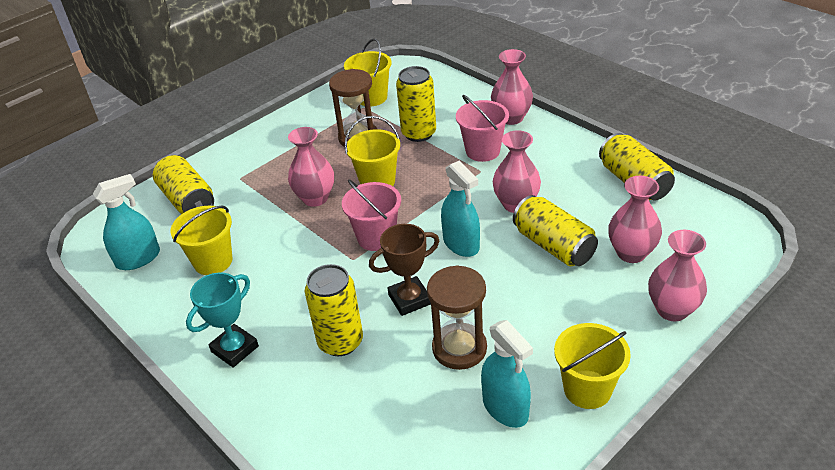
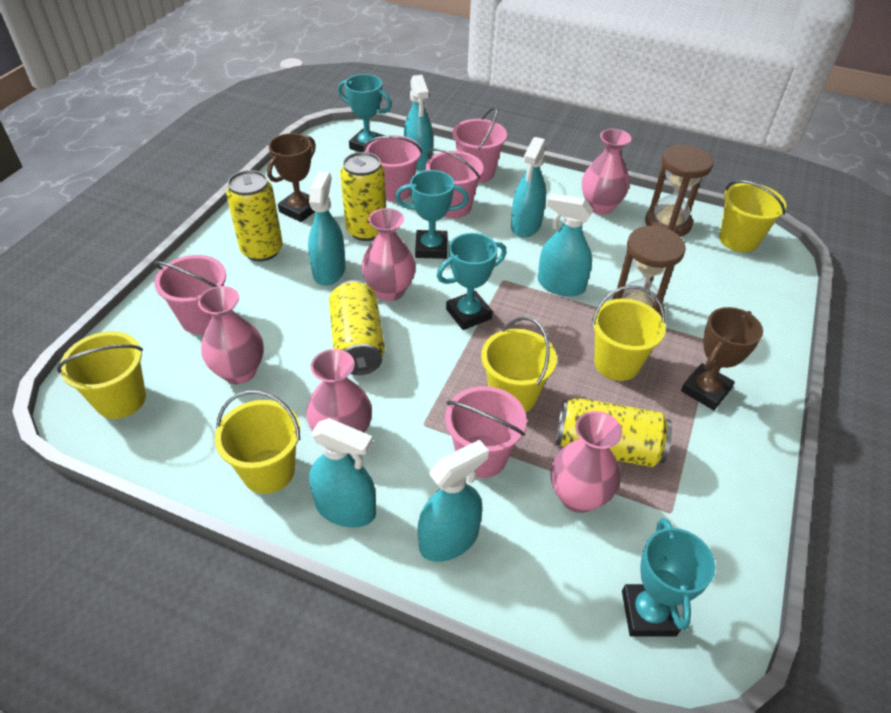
brown trophy: 1 -> 2
pink bucket: 2 -> 5
turquoise spray bottle: 3 -> 6
turquoise trophy: 1 -> 4
yellow bucket: 4 -> 5
yellow can: 5 -> 4

